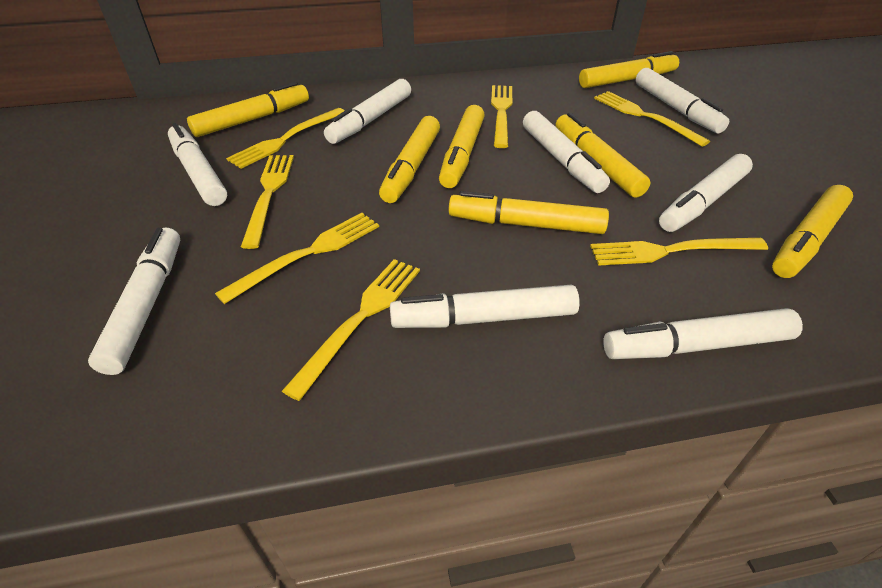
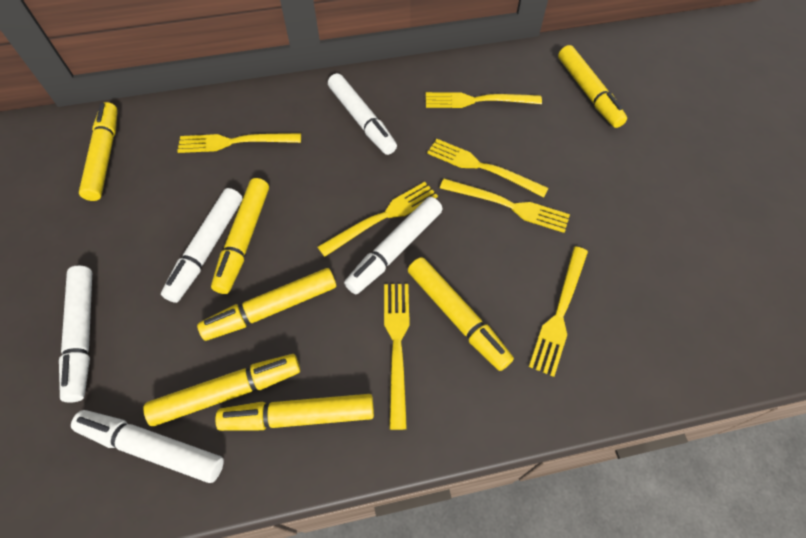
white marker: 8 -> 5

